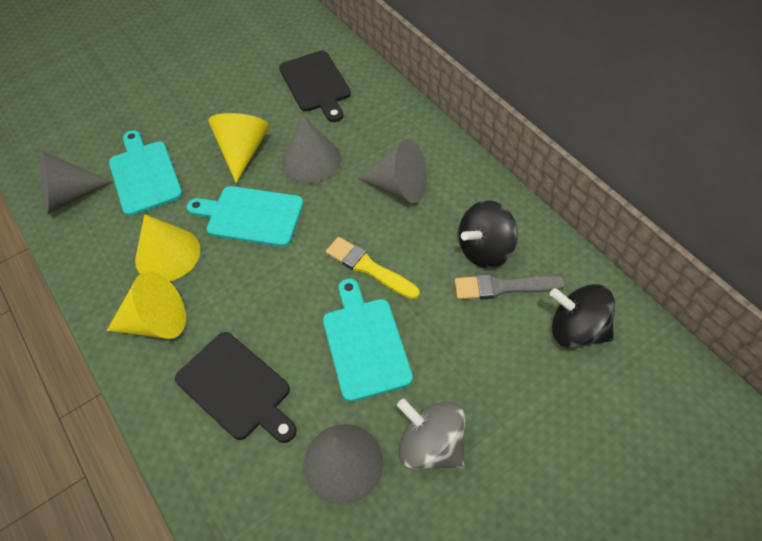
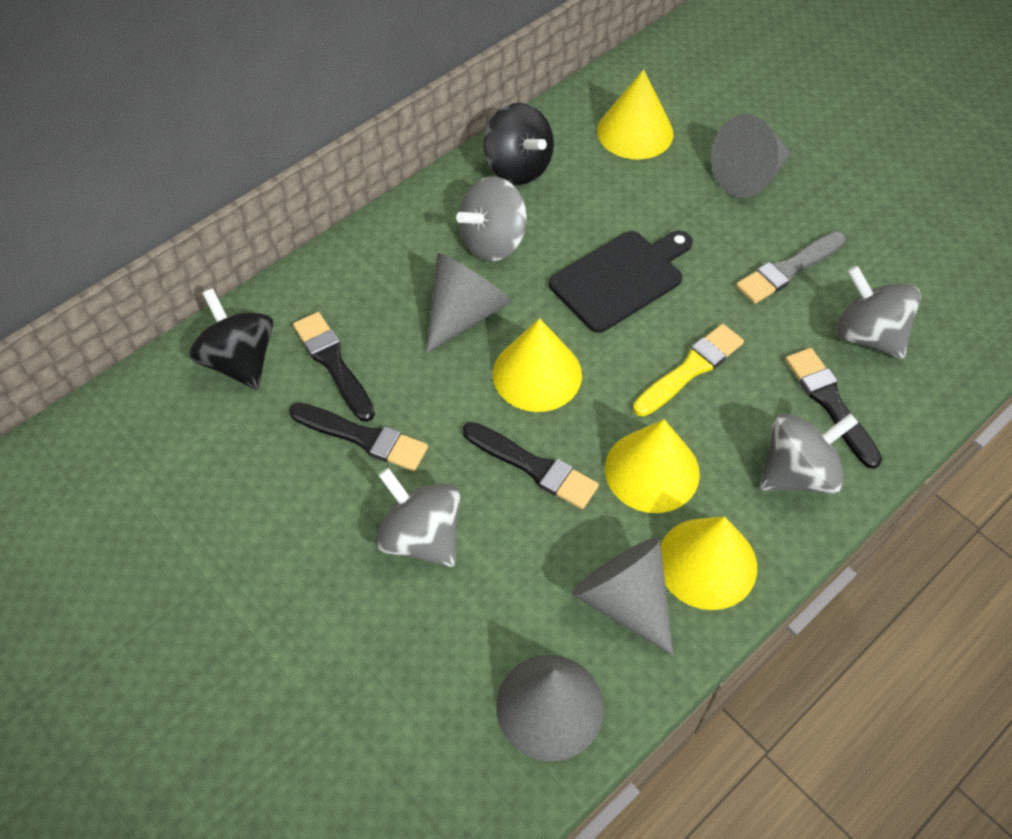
black brush: 0 -> 4
black cutting board: 2 -> 1
grey spinning top: 1 -> 4
turquoise cutting board: 3 -> 0
yellow cone: 3 -> 4

